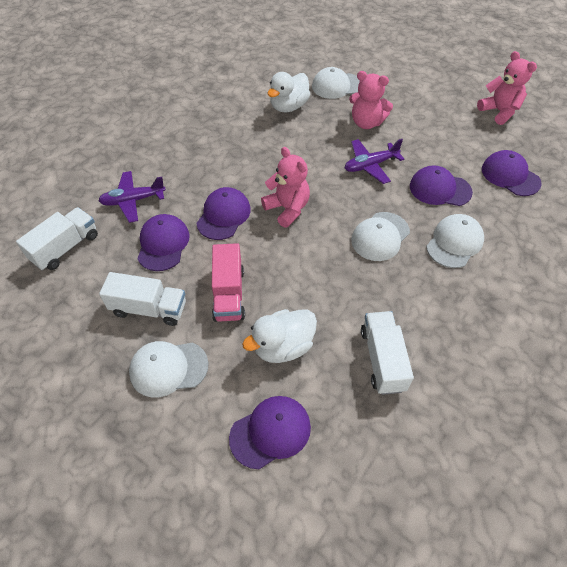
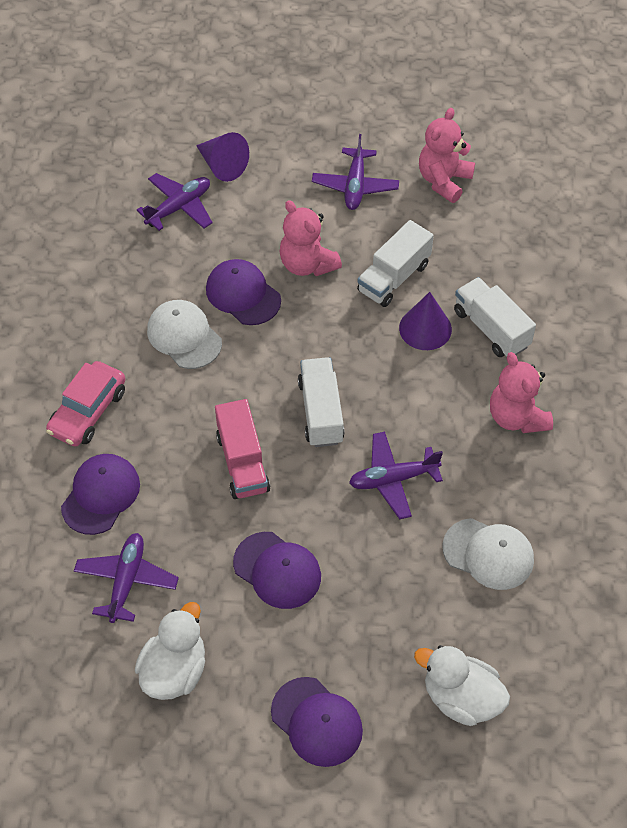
pink car: 0 -> 1
purple cap: 5 -> 4
purple cone: 0 -> 2
purple plane: 2 -> 4
white cap: 4 -> 2

